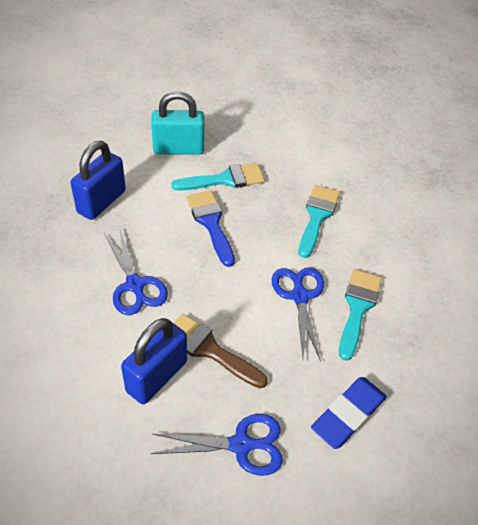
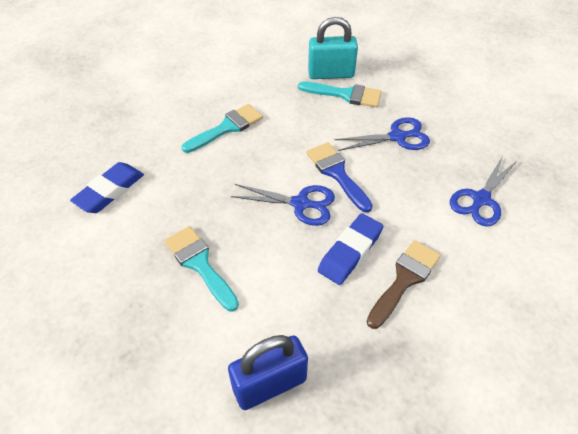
blue eraser: 1 -> 2
blue padlock: 2 -> 1

